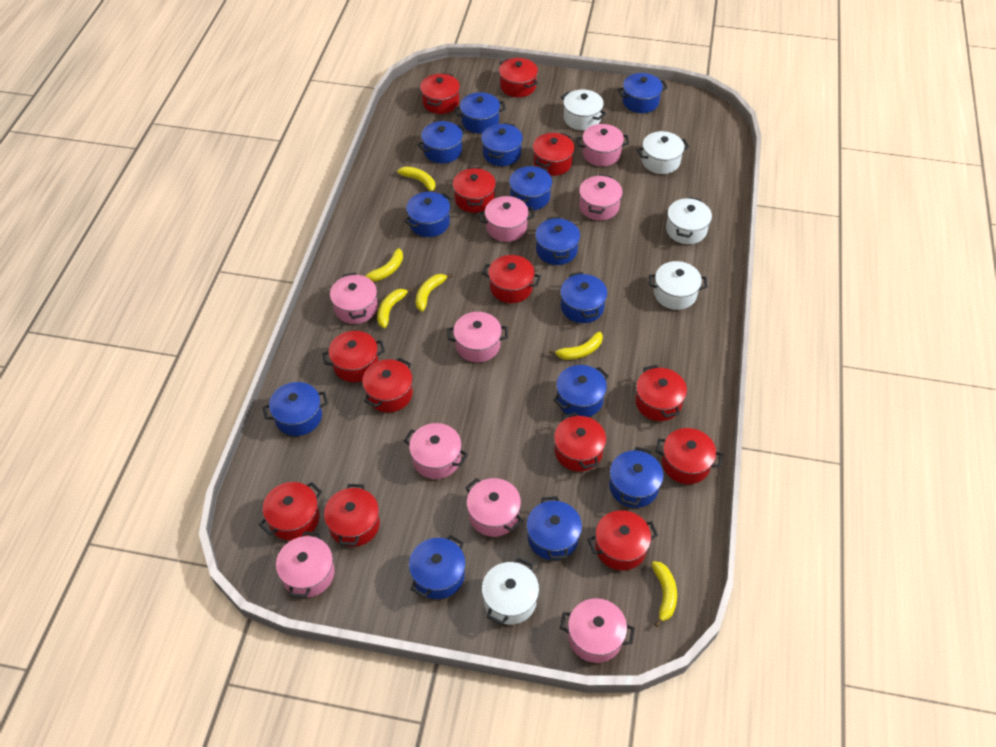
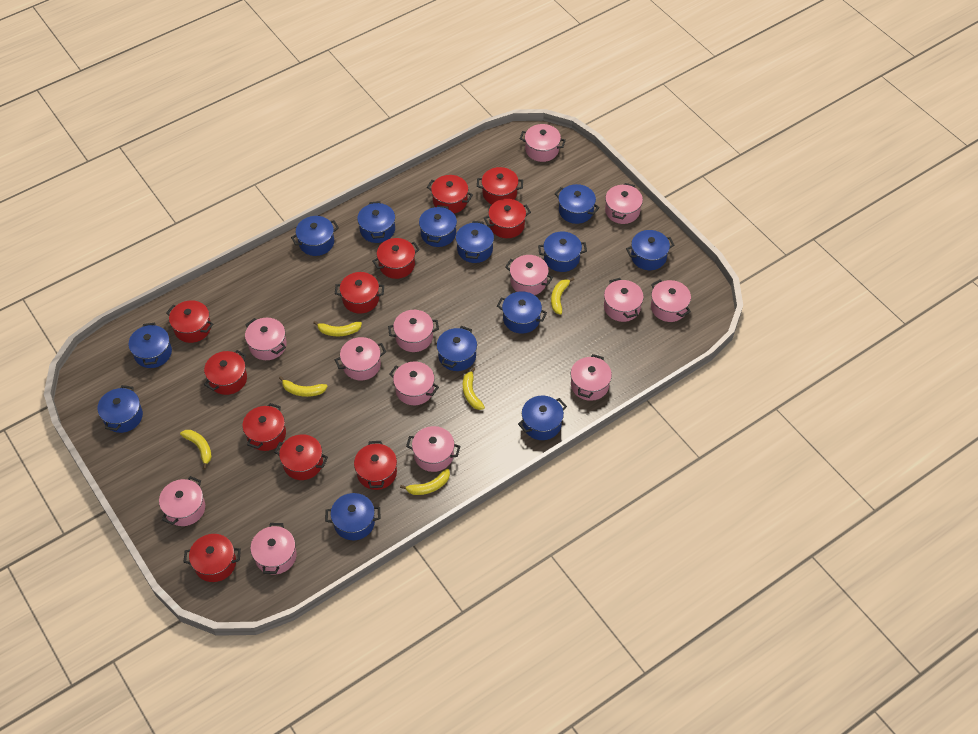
pink pot: 9 -> 13
red pot: 13 -> 11
white pot: 5 -> 0

